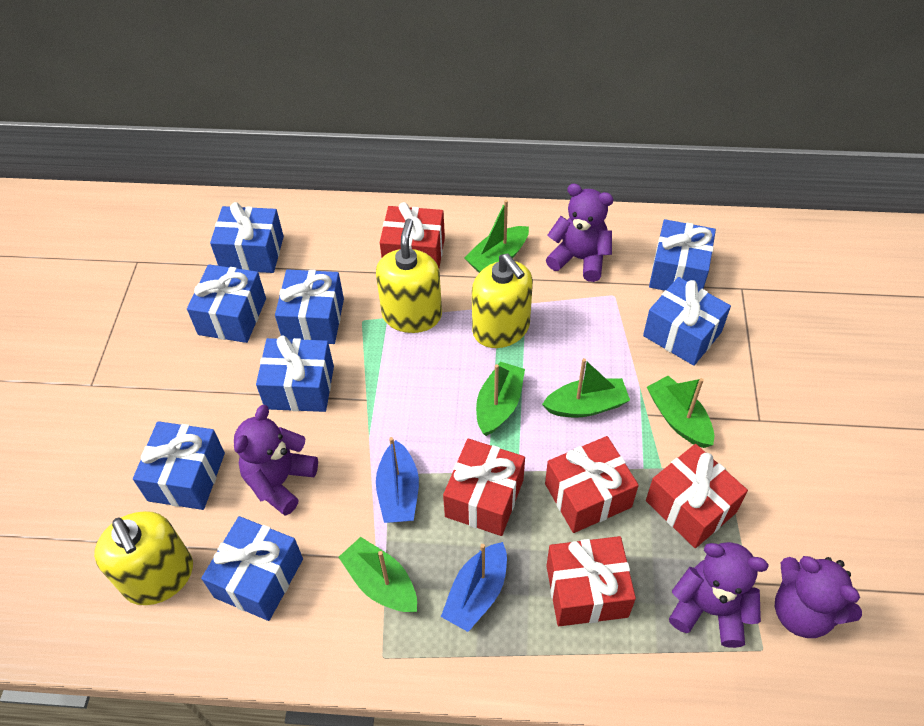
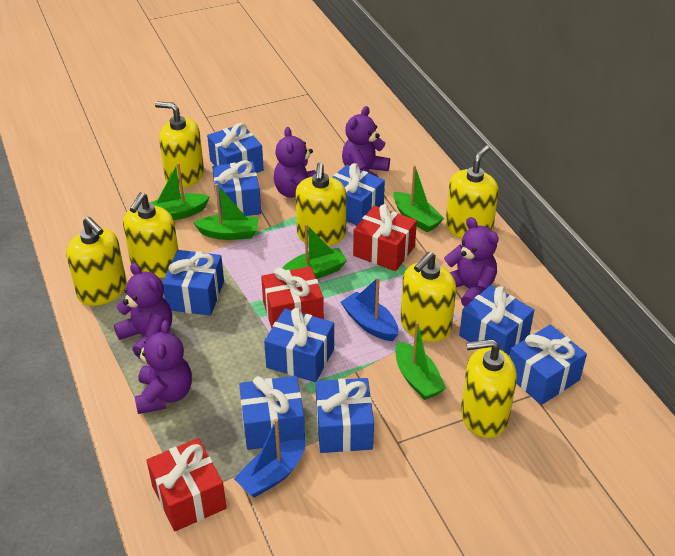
blue gift: 8 -> 9
purple teddy bear: 4 -> 5
red gift: 5 -> 3
yellow soap dispenser: 3 -> 7

